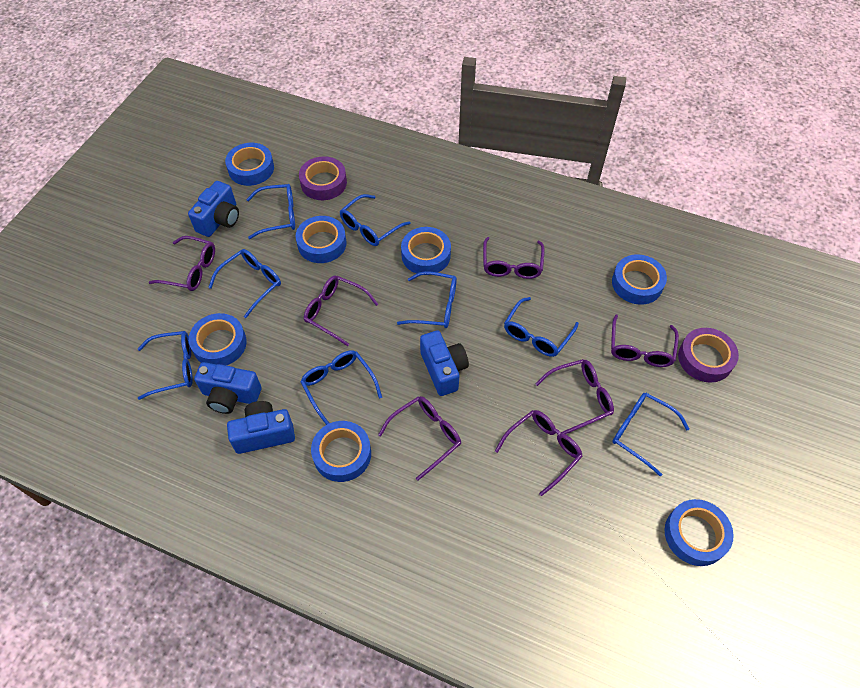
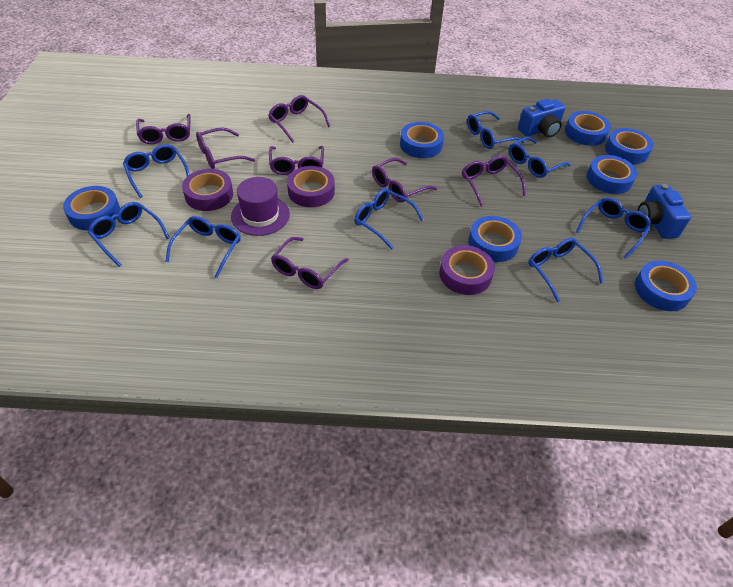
blue camera: 4 -> 2
purple hat: 0 -> 1
purple tape: 2 -> 3

